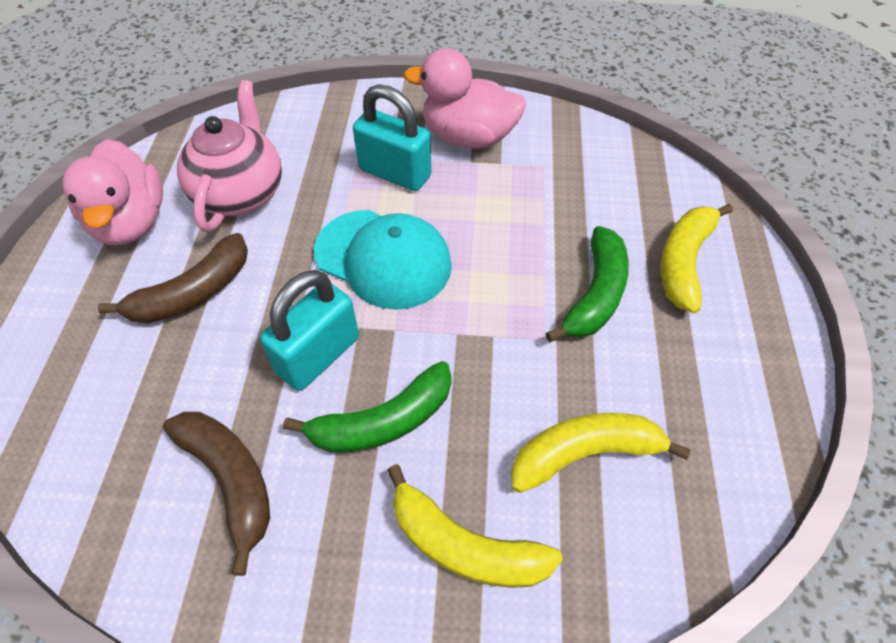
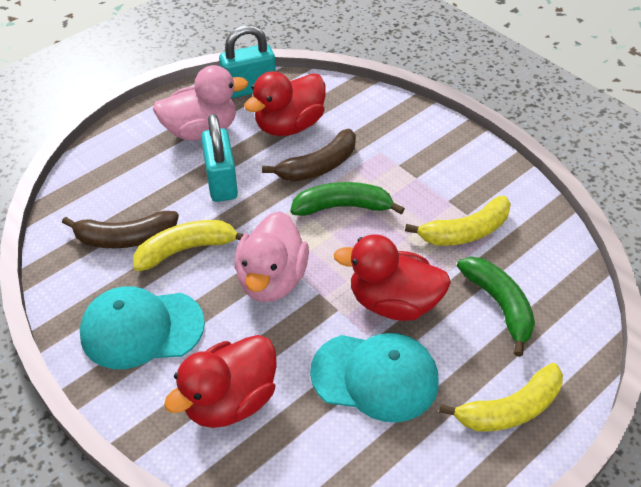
pink teapot: 1 -> 0
red duck: 0 -> 3
turquoise cap: 1 -> 2

